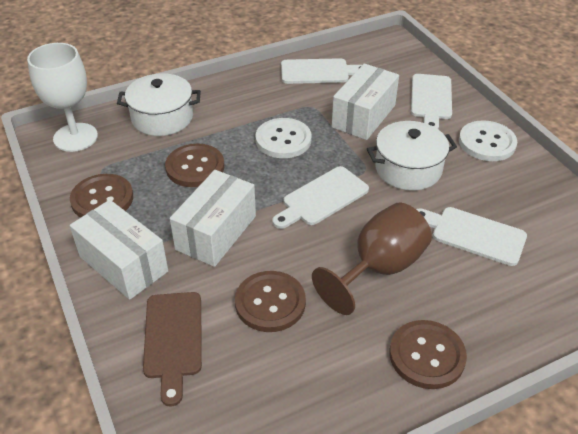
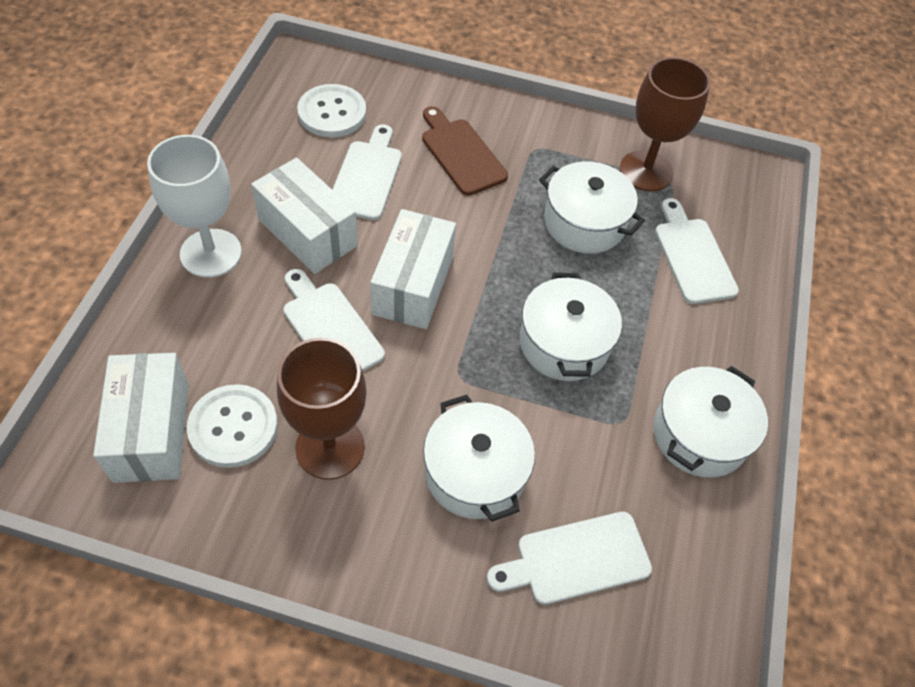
brown button: 4 -> 0
brown goblet: 1 -> 2
white pot: 2 -> 4

